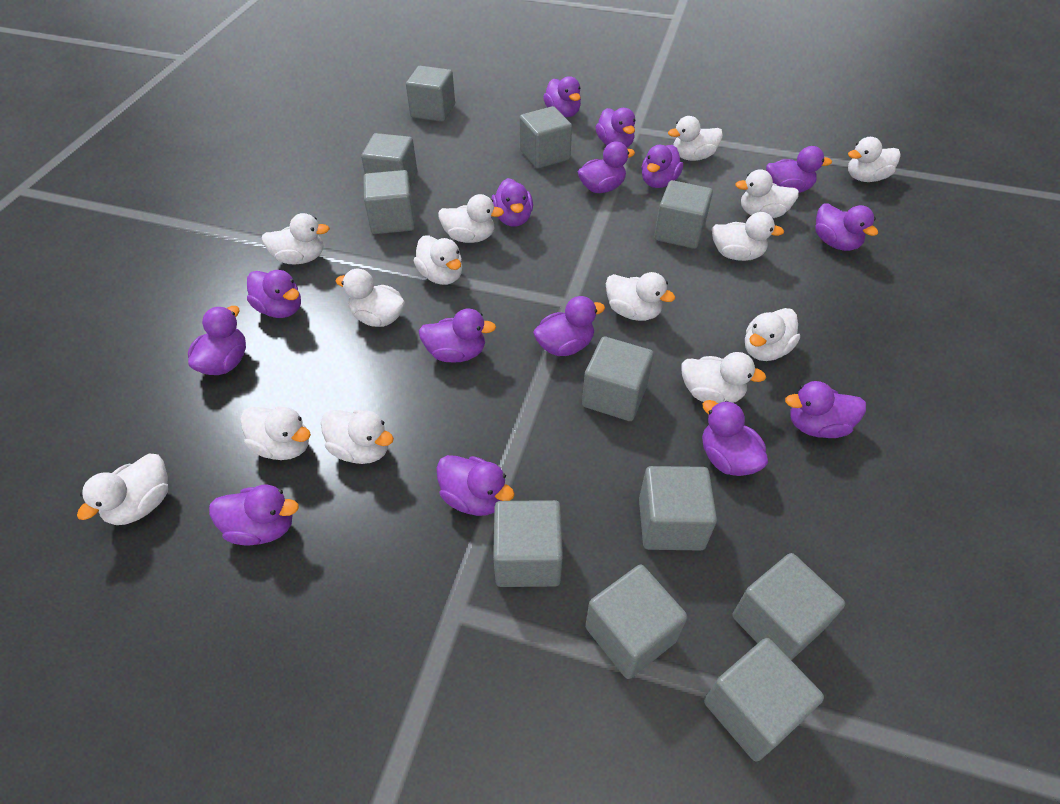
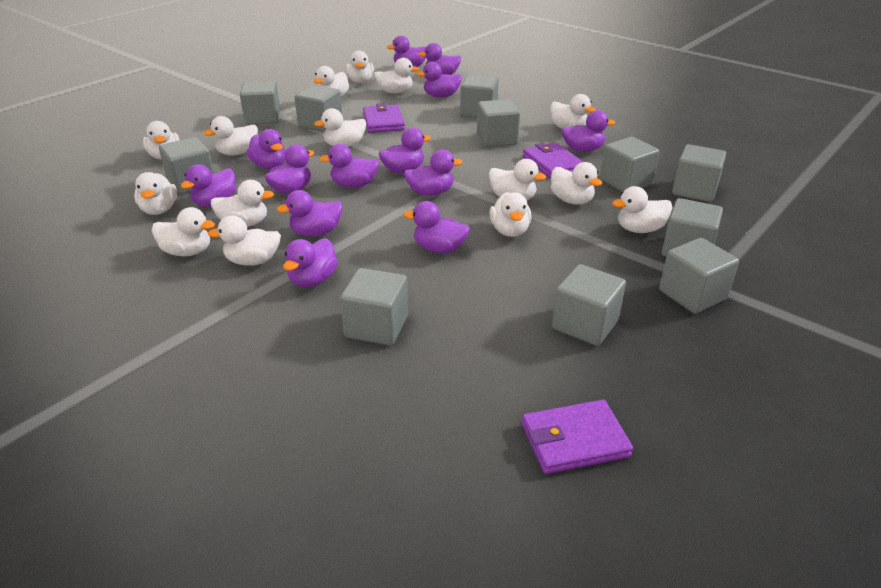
purple duck: 15 -> 13
purple wallet: 0 -> 3
white duck: 14 -> 15

